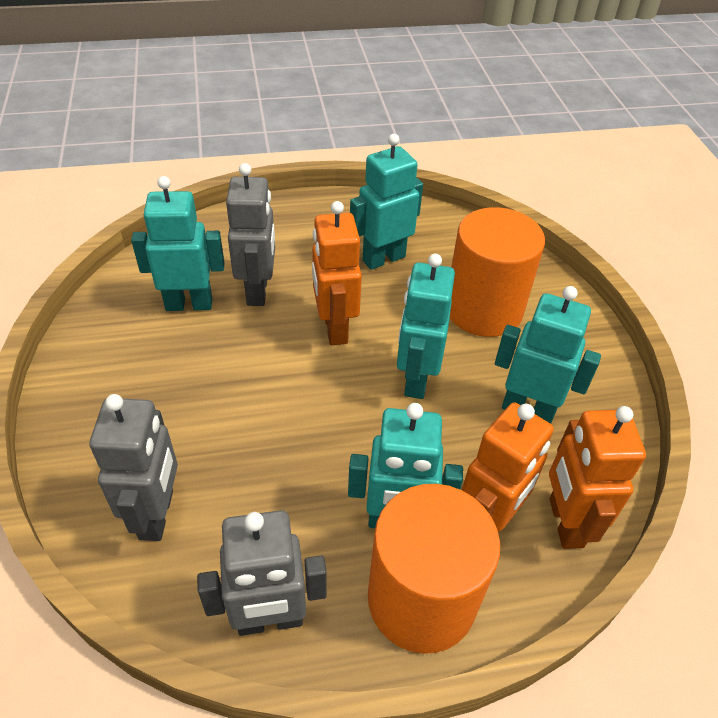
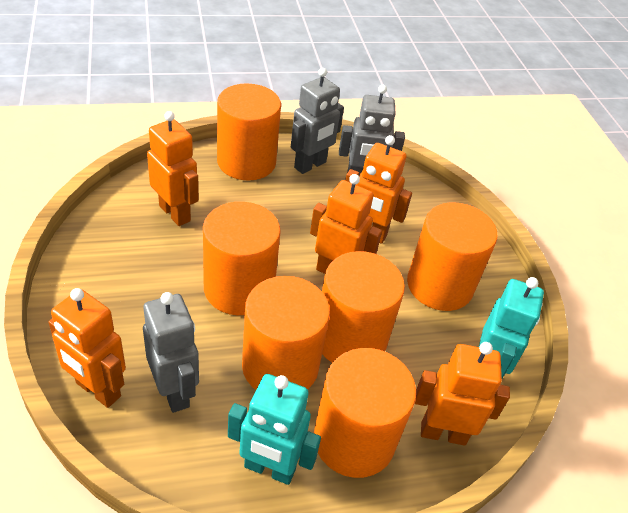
orange cylinder: 2 -> 6
orange robot: 3 -> 5
turquoise robot: 5 -> 2

